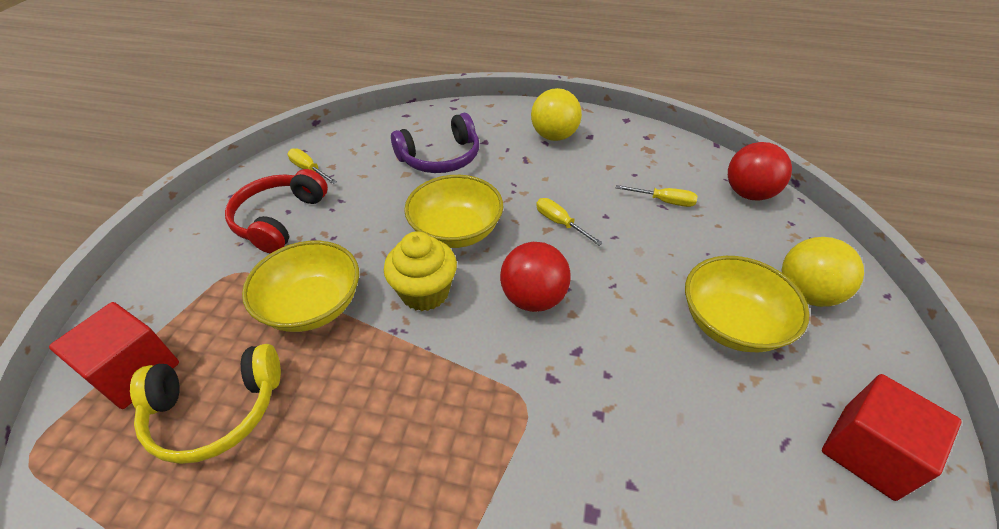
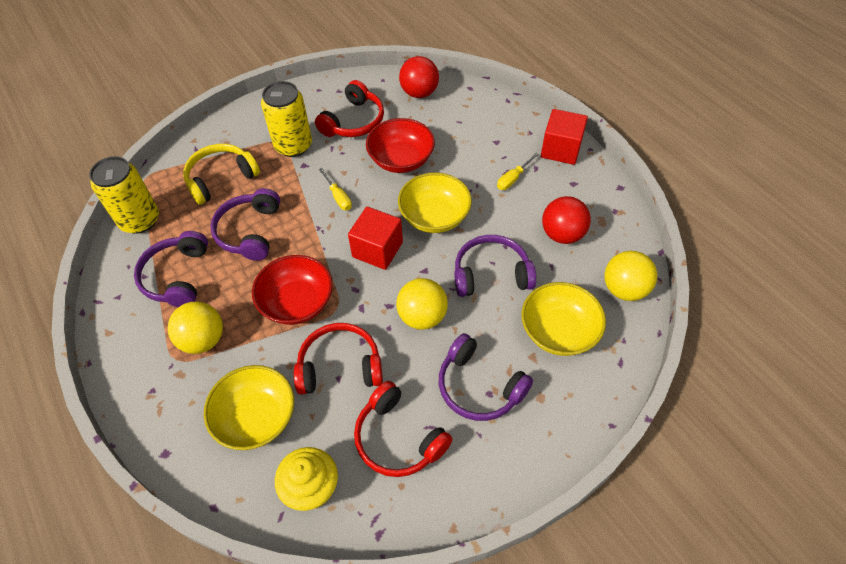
purple headphones: 1 -> 4
red bowl: 0 -> 2
red headphones: 1 -> 3
yellow ball: 2 -> 3
yellow can: 0 -> 2
yellow screwdriver: 3 -> 2

